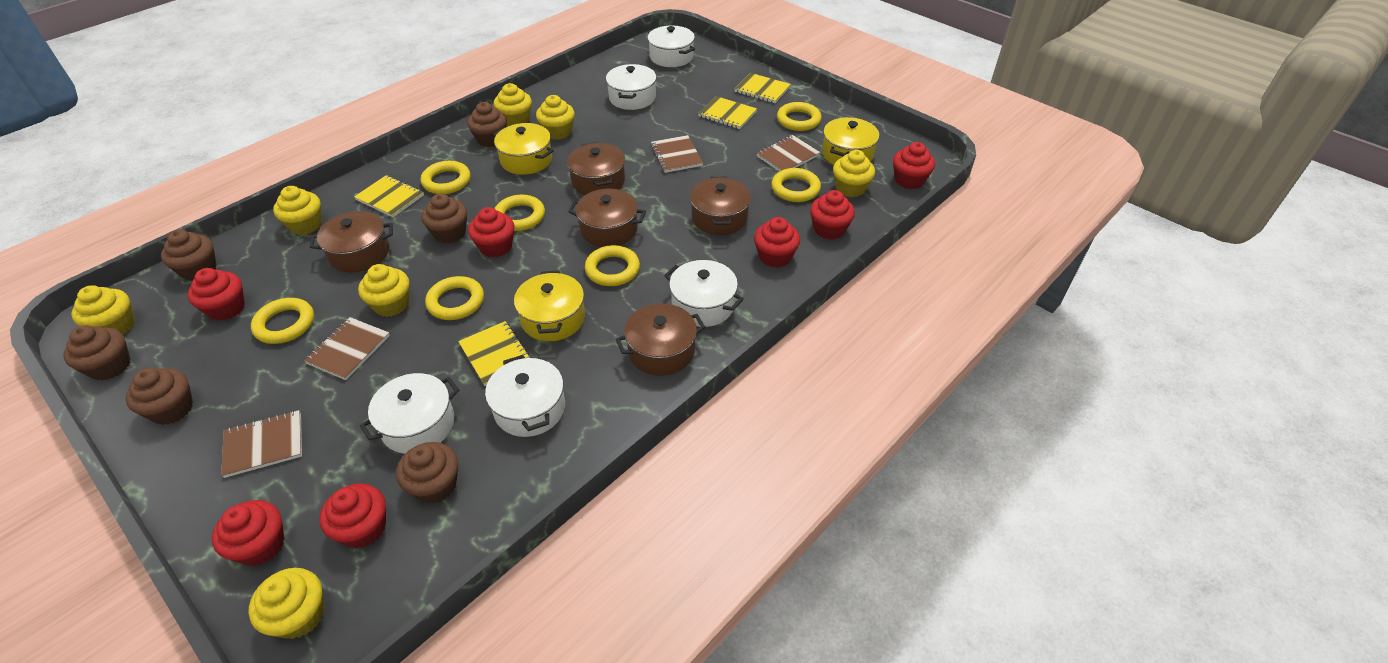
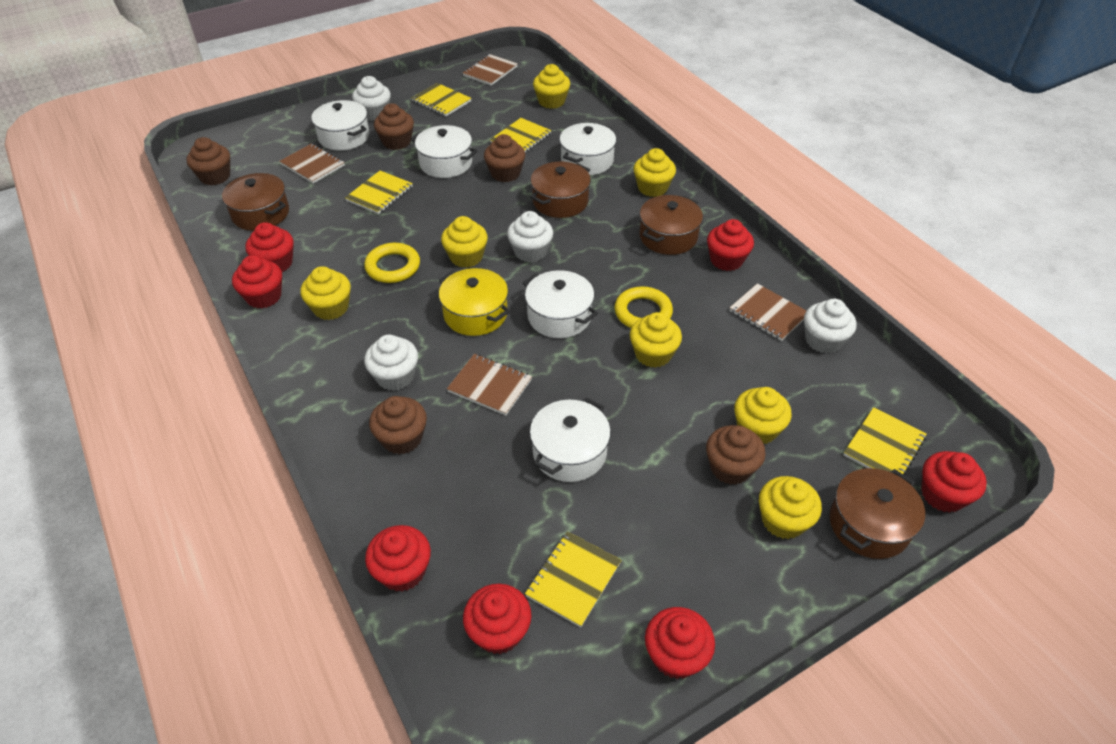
brown cupcake: 6 -> 5
brown pot: 5 -> 4
white cupcake: 0 -> 4
yellow notebook: 4 -> 5
yellow pot: 3 -> 1
yellow ring: 7 -> 2

